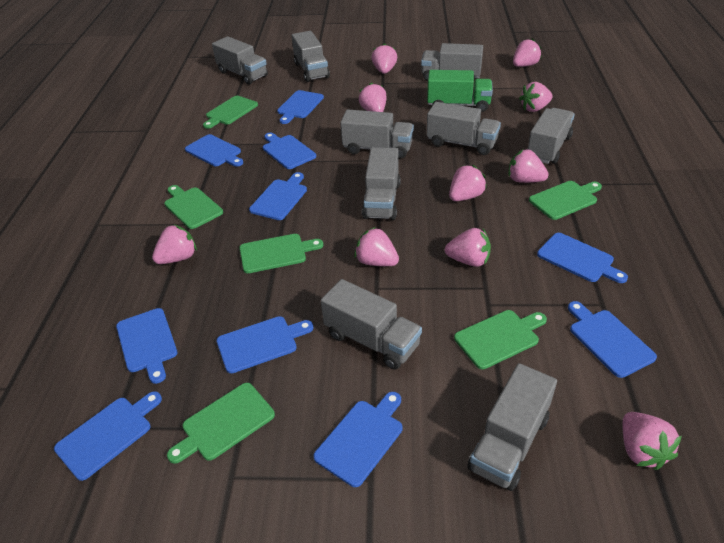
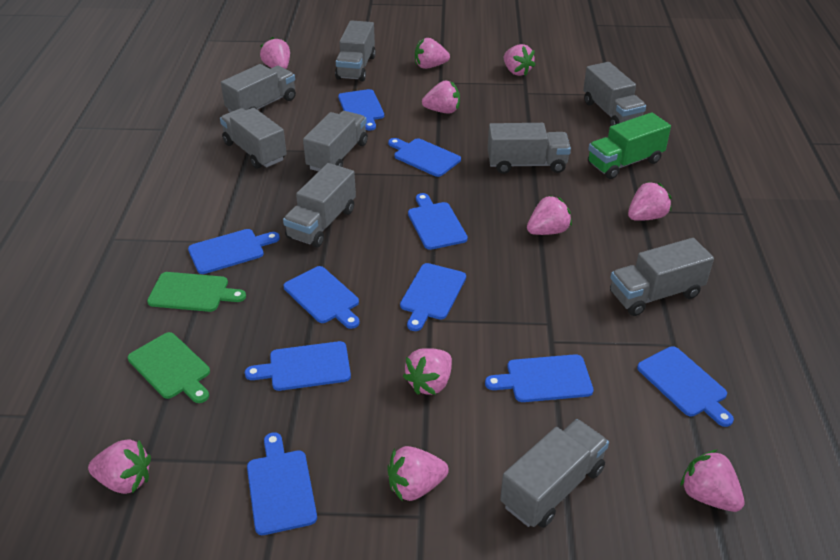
green cutting board: 6 -> 2

